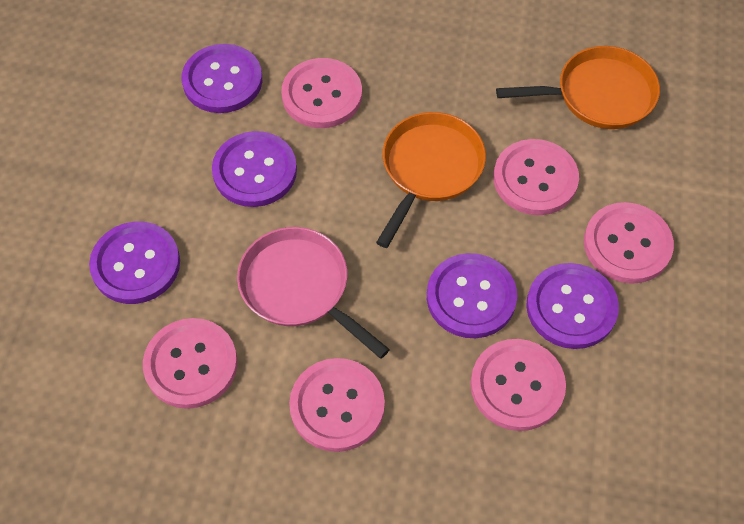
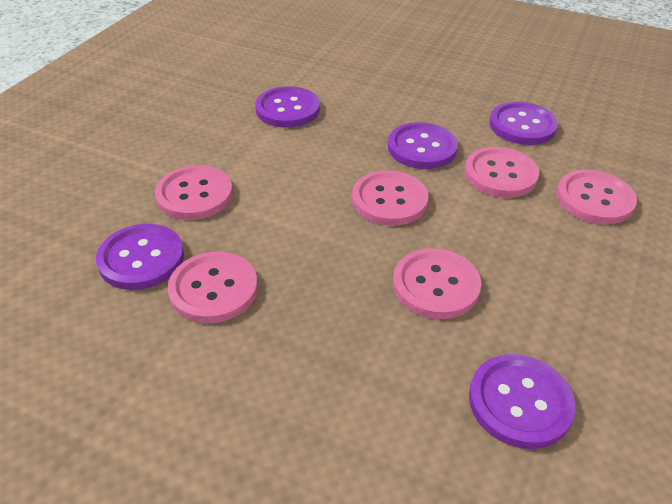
orange pan: 2 -> 0
pink pan: 1 -> 0

